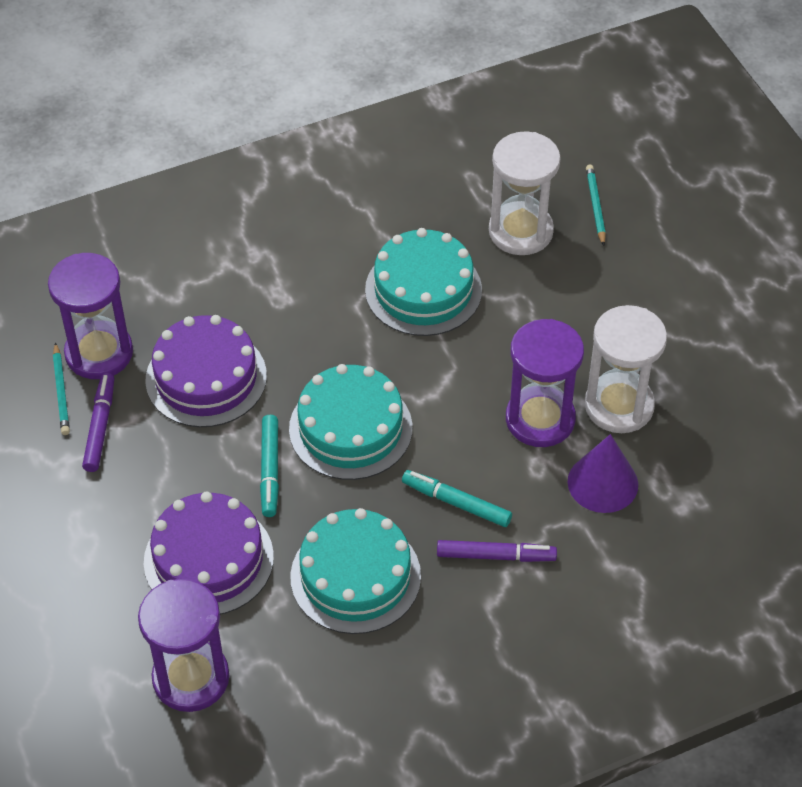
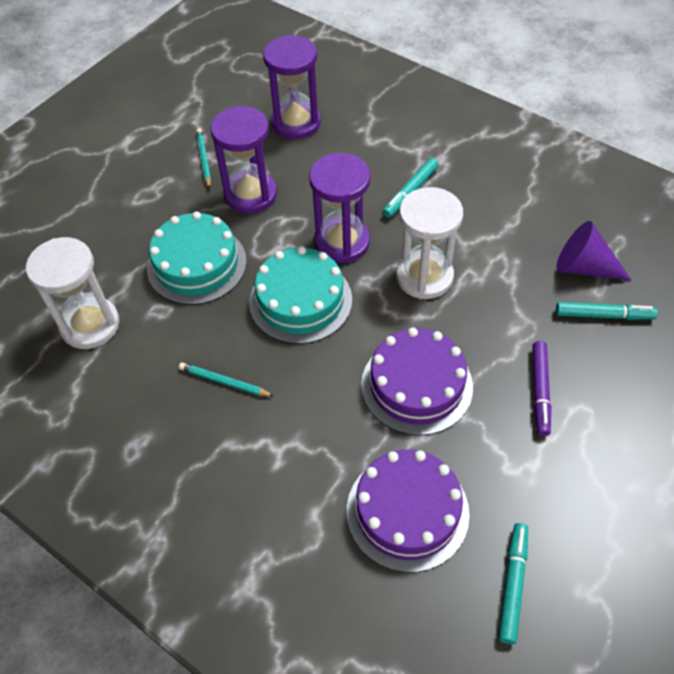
purple marker: 2 -> 1
turquoise cake: 3 -> 2
turquoise marker: 2 -> 3

